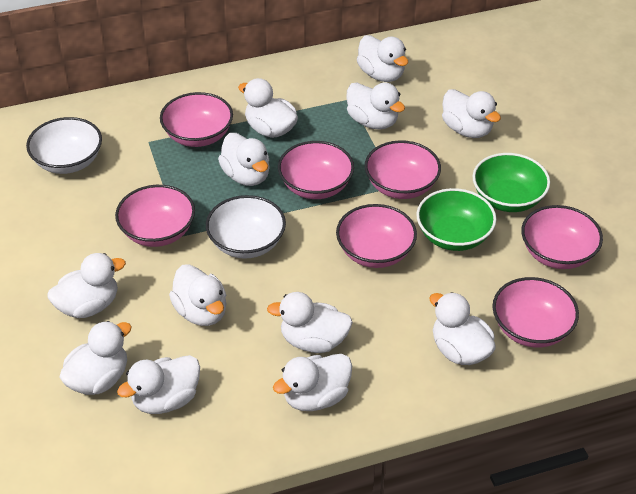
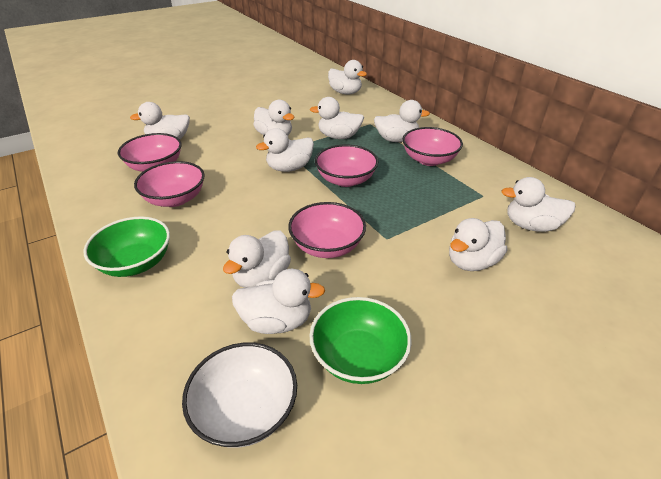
pink bowl: 7 -> 5
white bowl: 2 -> 1
white duck: 12 -> 10

